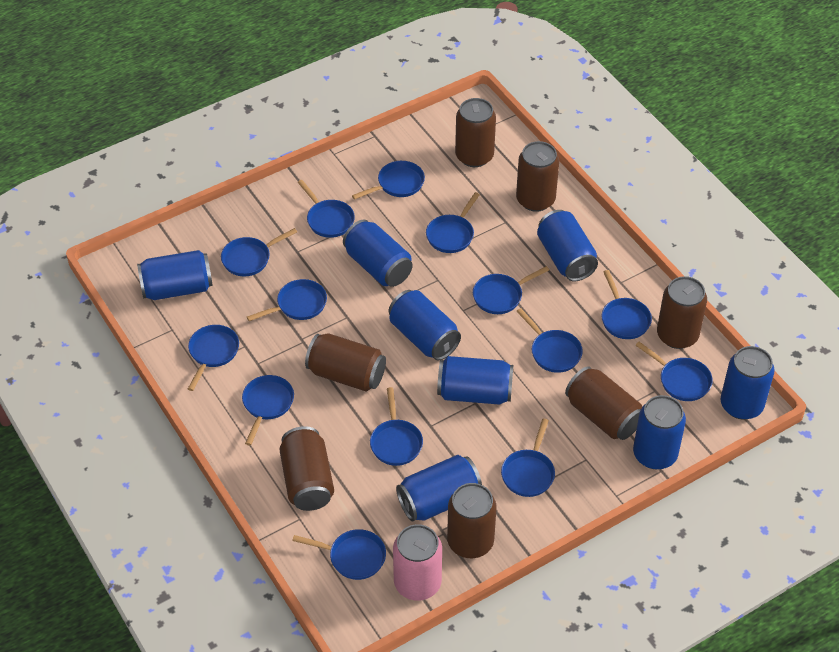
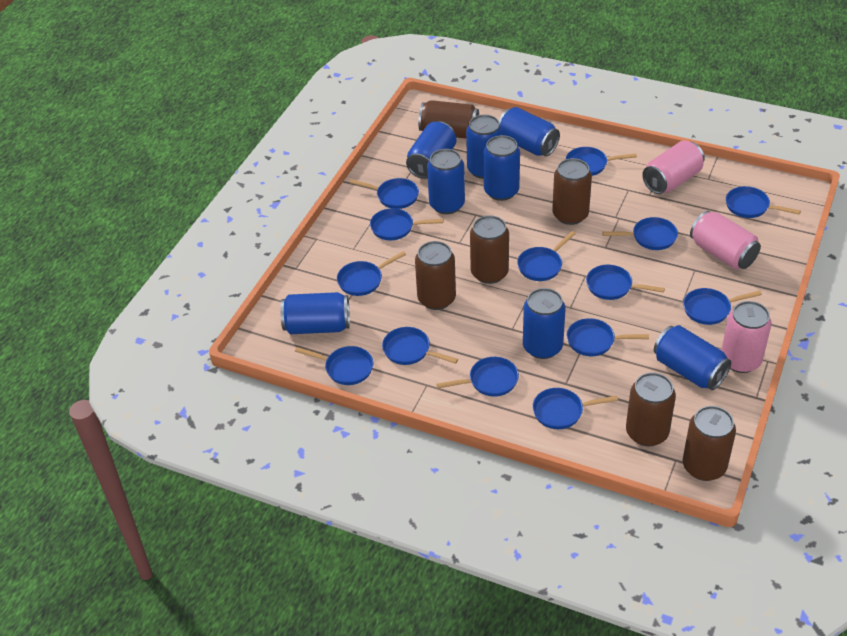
brown can: 7 -> 6
pink can: 1 -> 3

